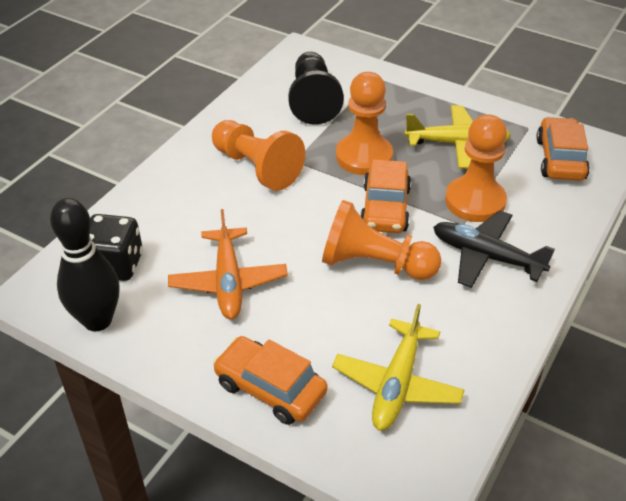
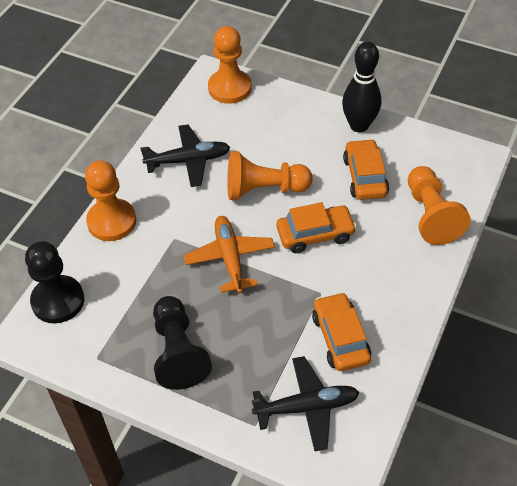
black dice: 1 -> 0
black pawn: 1 -> 2
black plane: 1 -> 2
yellow plane: 2 -> 0

